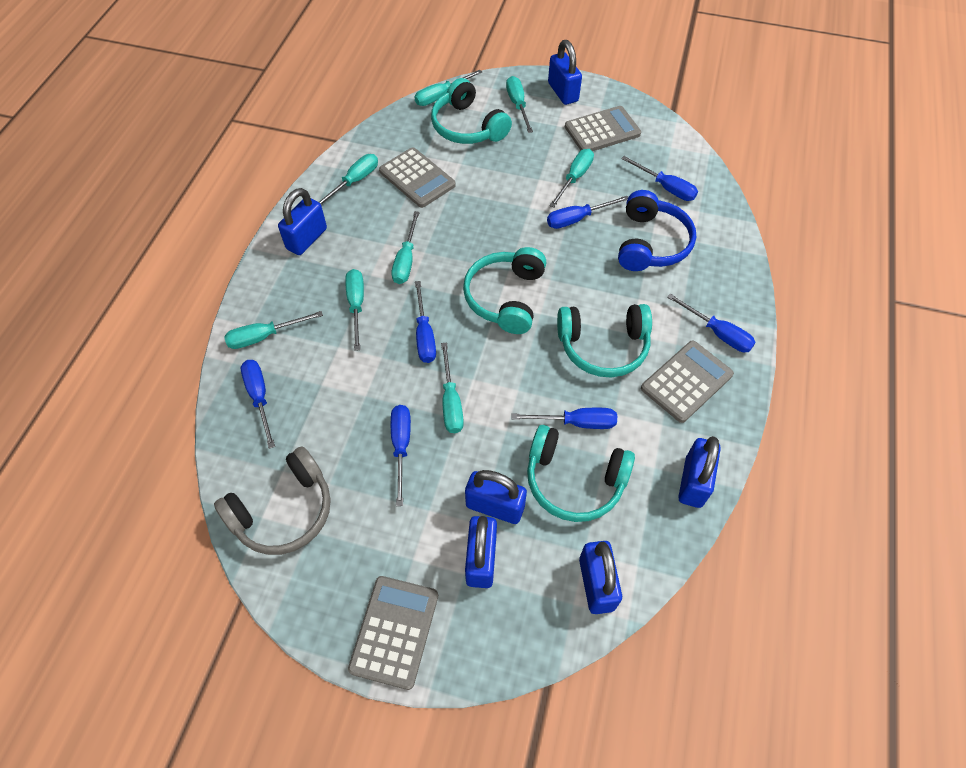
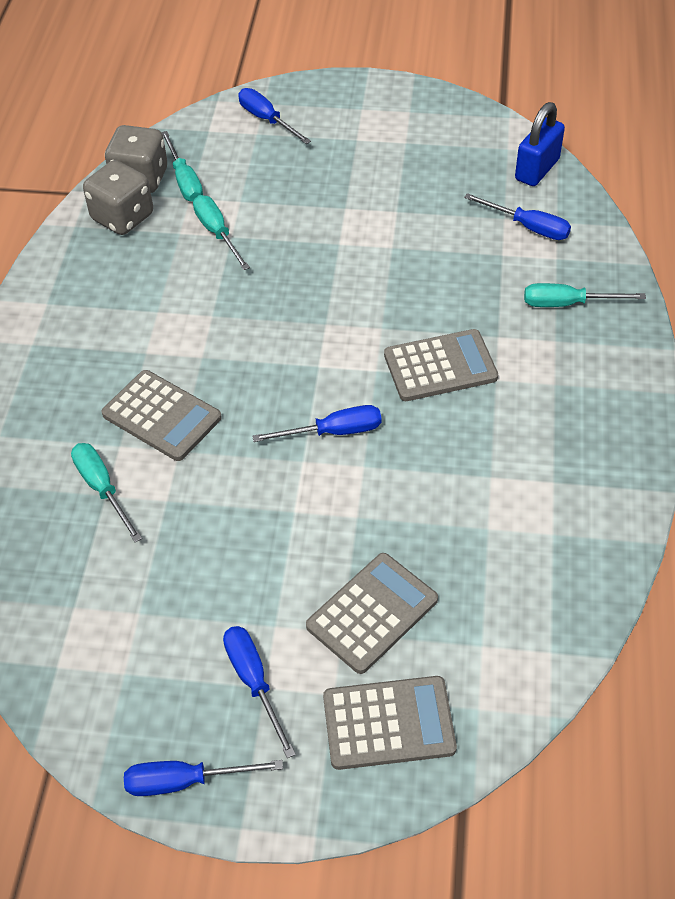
blue headphones: 1 -> 0
blue padlock: 6 -> 1
blue screwdriver: 7 -> 5
grey dice: 0 -> 2
grey headphones: 1 -> 0
turquoise headphones: 4 -> 0
turquoise screwdriver: 8 -> 4

